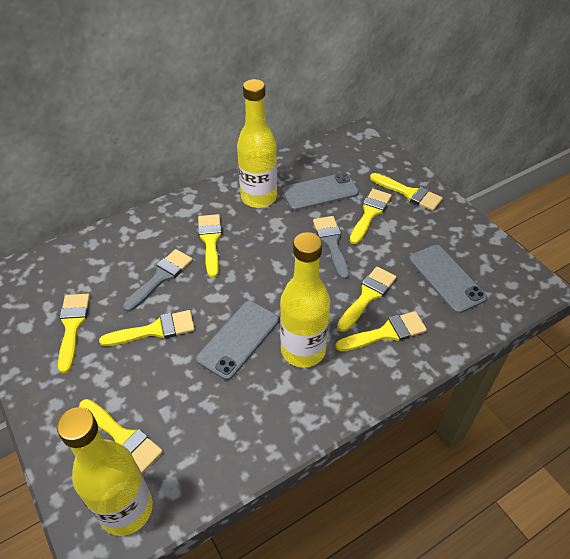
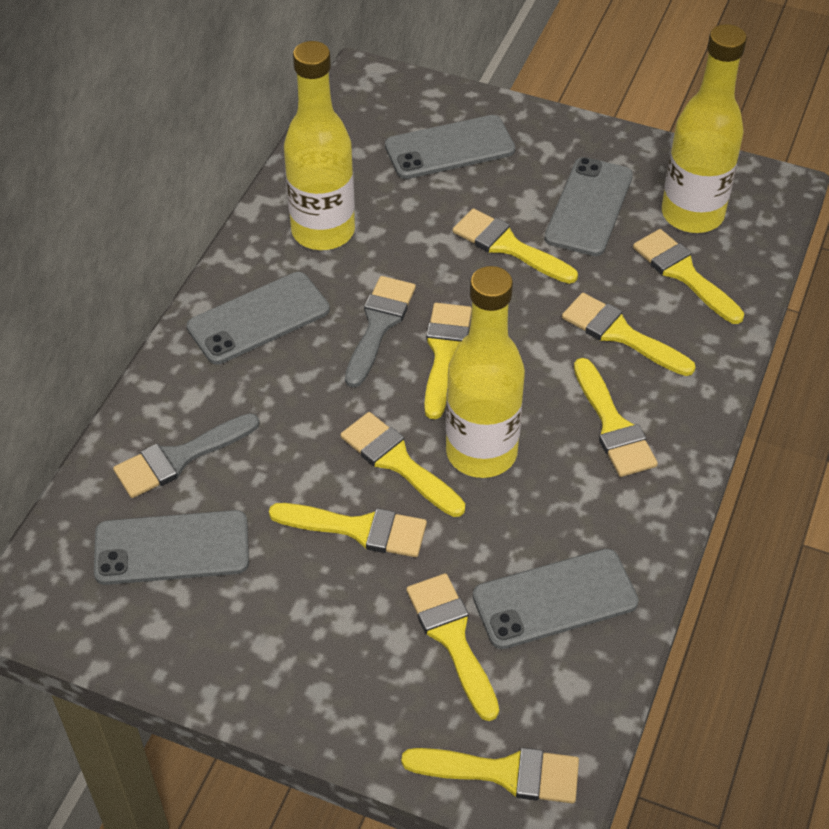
grey phone: 3 -> 5
yellow brush: 8 -> 9

